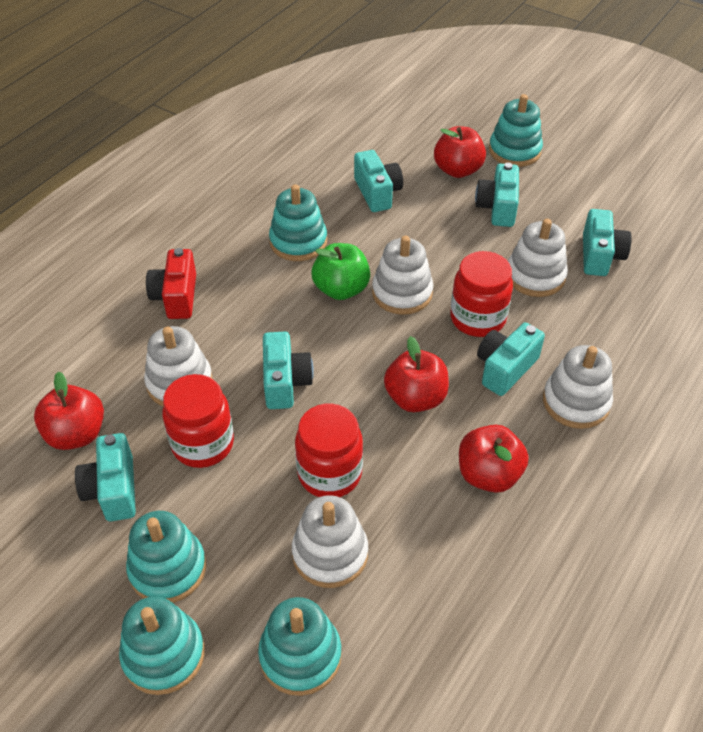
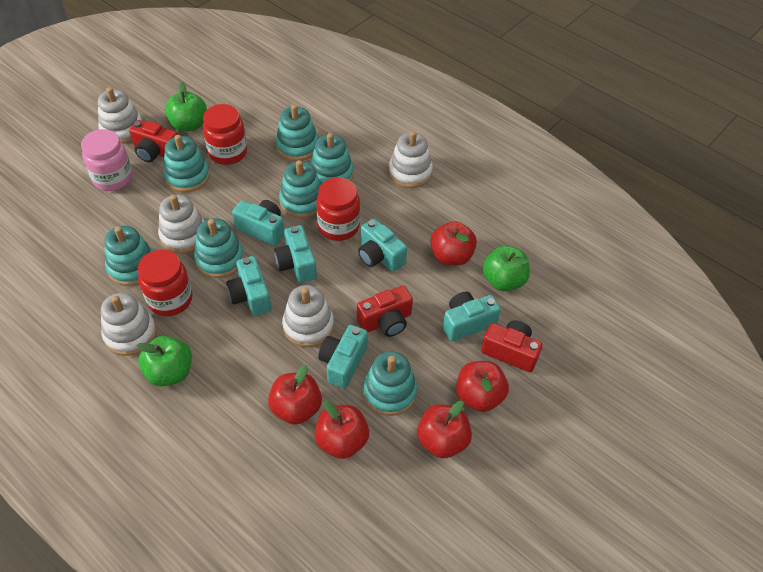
green apple: 1 -> 3
pink jar: 0 -> 1
red apple: 4 -> 5
red camera: 1 -> 3
turquoise stacking toy: 5 -> 7

